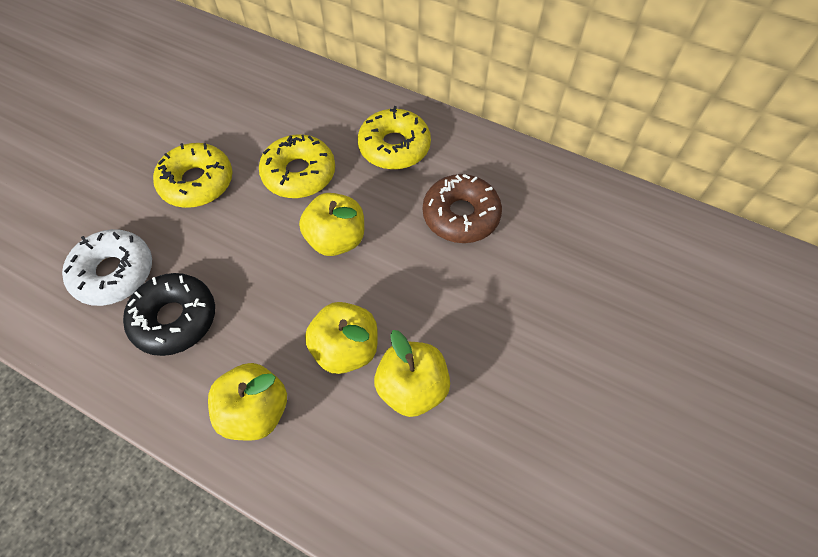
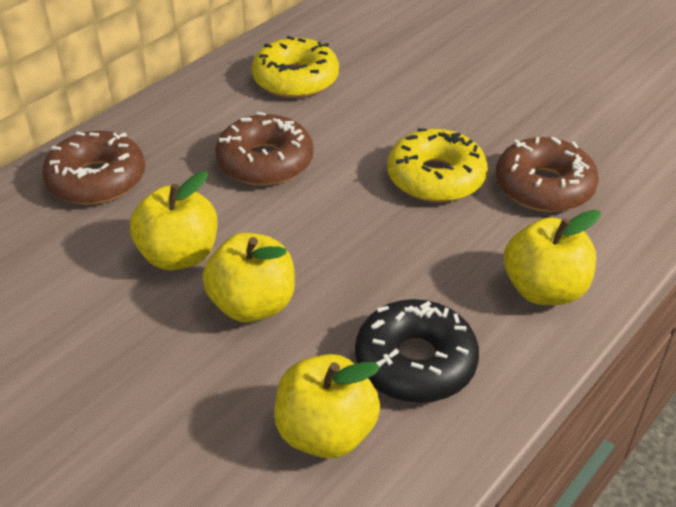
brown donut: 1 -> 3
white donut: 1 -> 0
yellow donut: 3 -> 2

